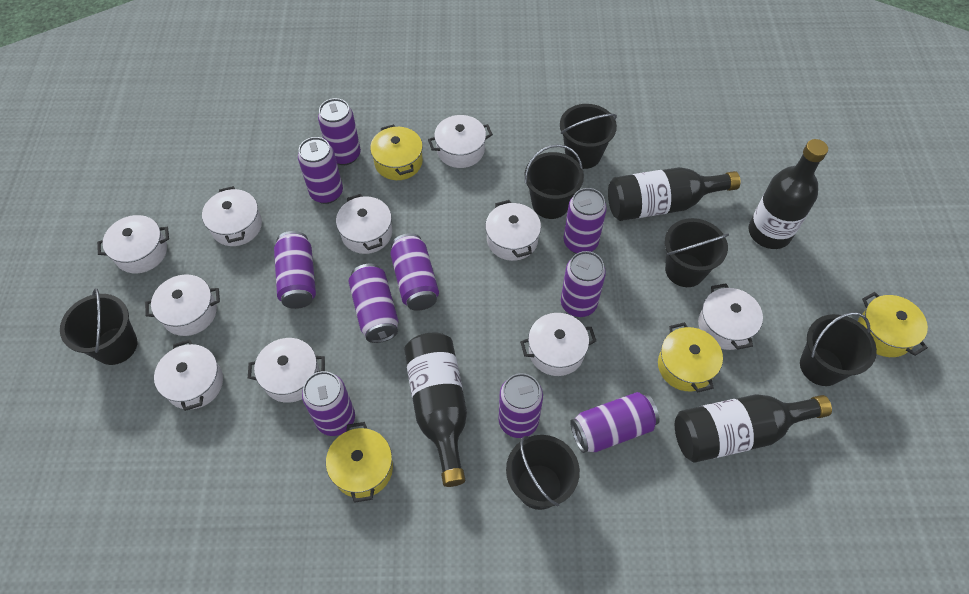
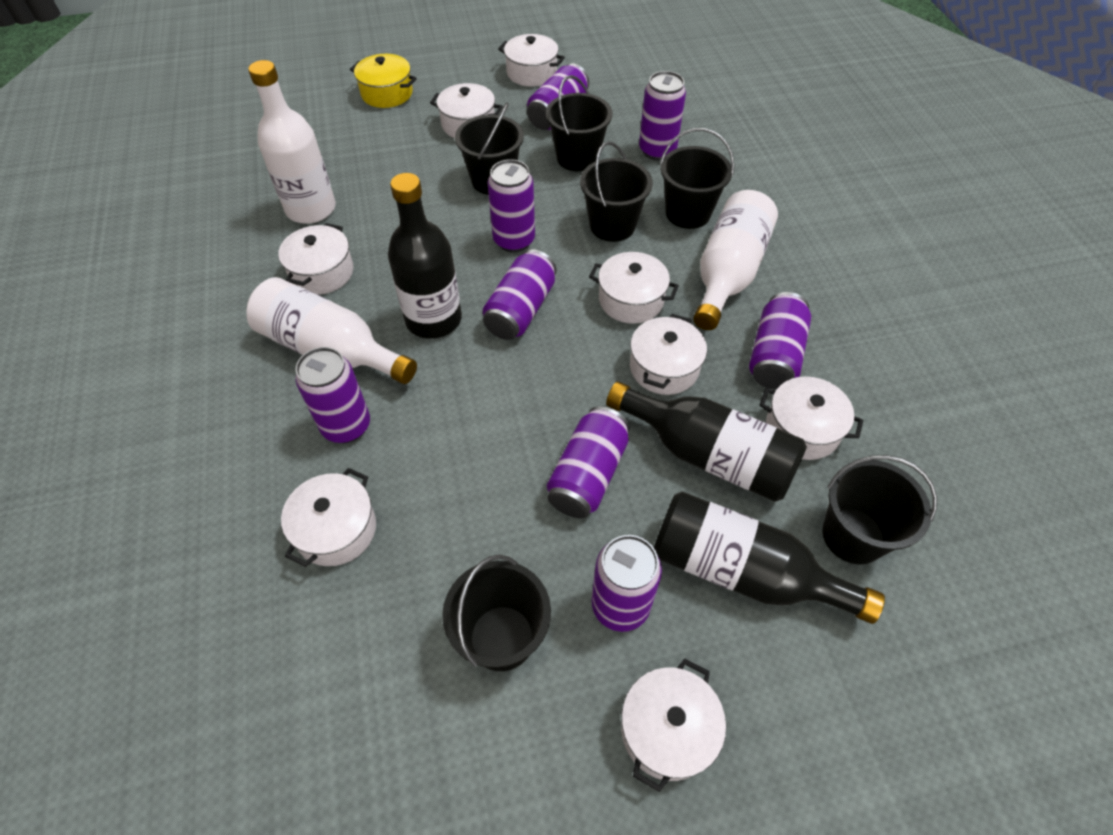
black bottle: 4 -> 3
purple can: 10 -> 8
white bottle: 0 -> 3
white pot: 10 -> 8
yellow pot: 4 -> 1

